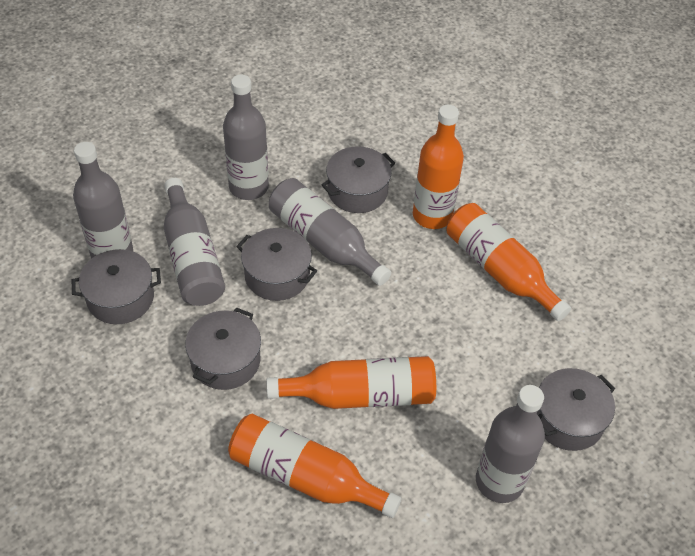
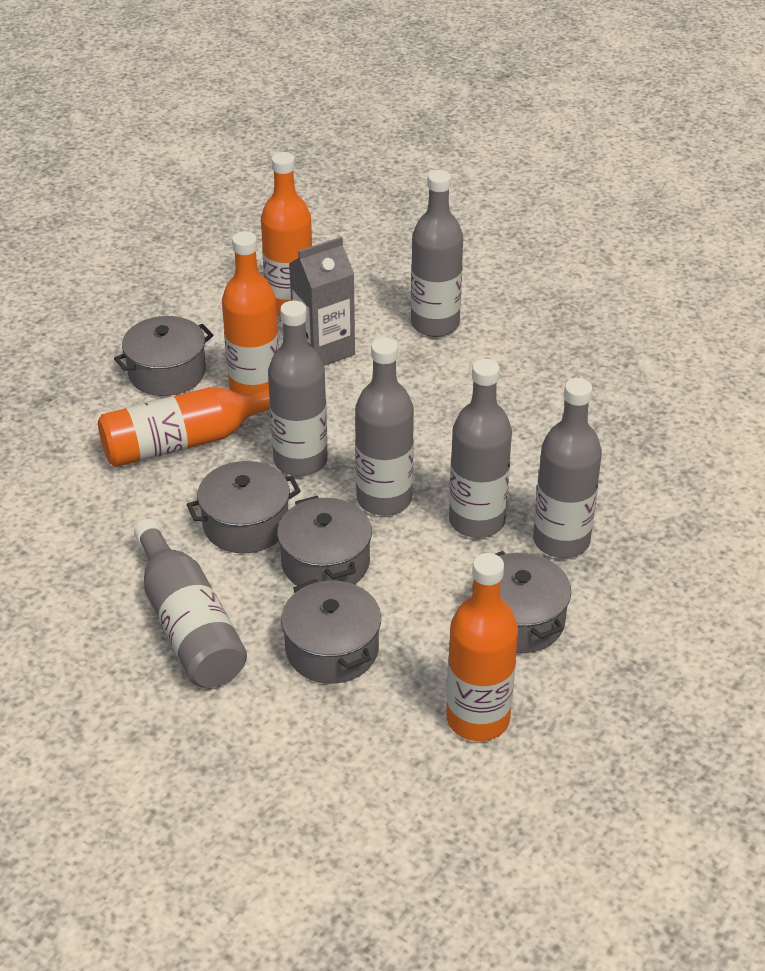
grey bottle: 5 -> 6
grey carton: 0 -> 1

